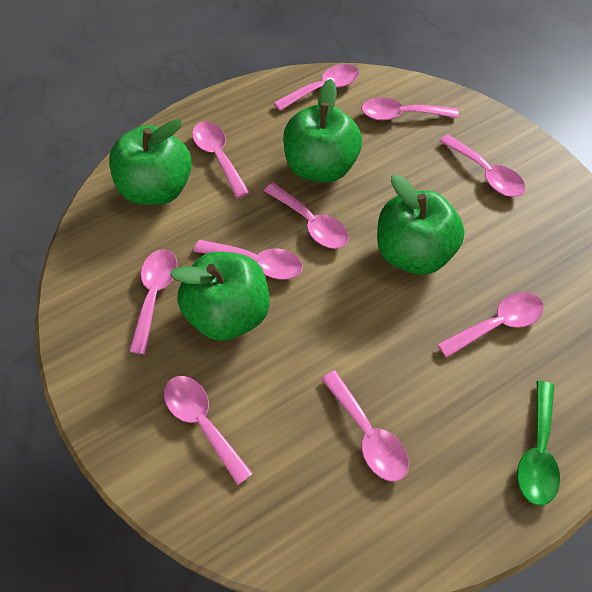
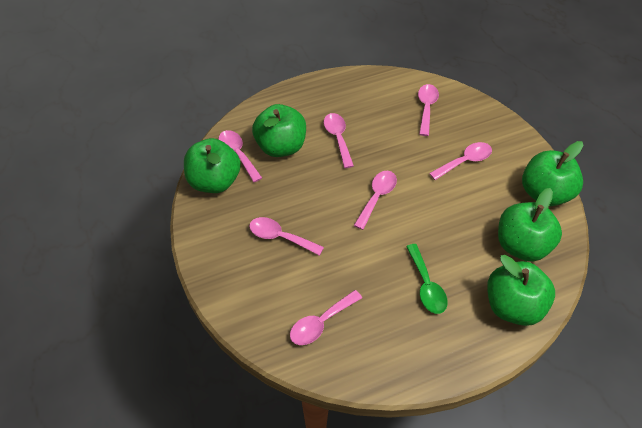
green apple: 4 -> 5
pink spoon: 10 -> 7

